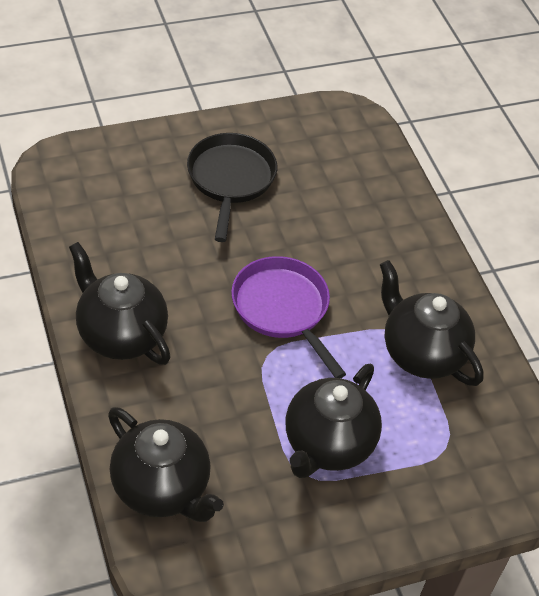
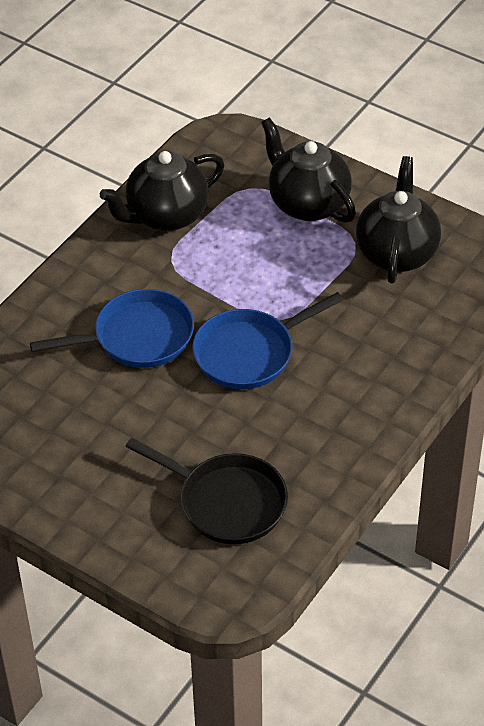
black teapot: 4 -> 3
blue pan: 0 -> 2
purple pan: 1 -> 0

